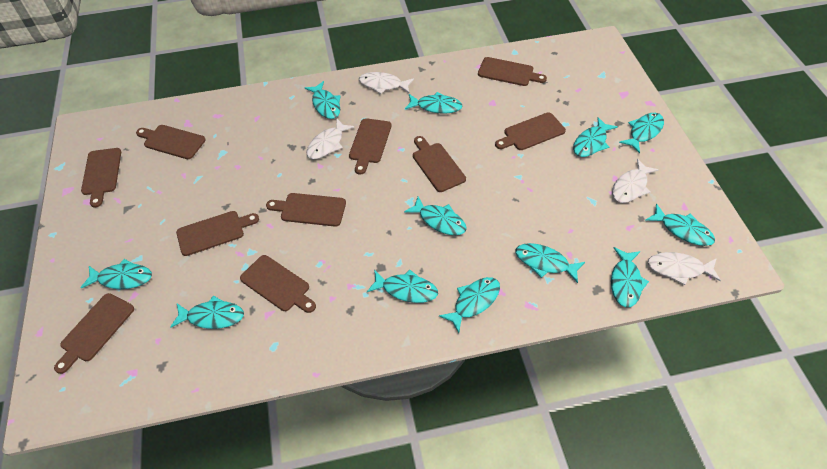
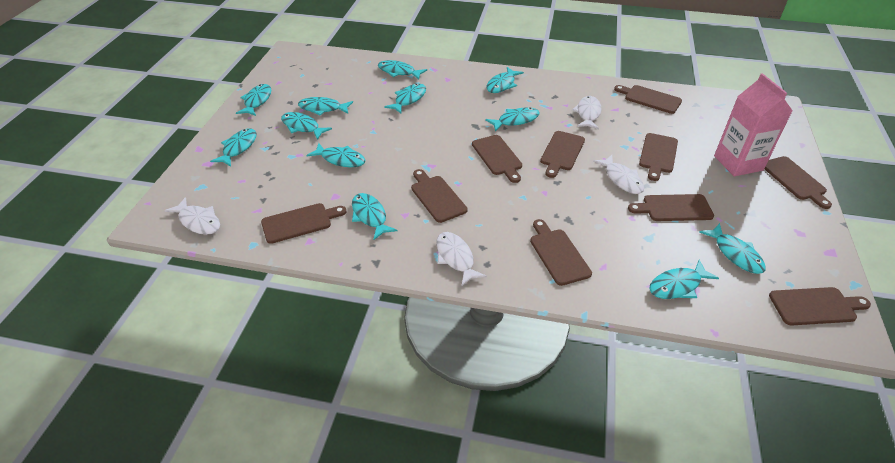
pink carton: 0 -> 1

